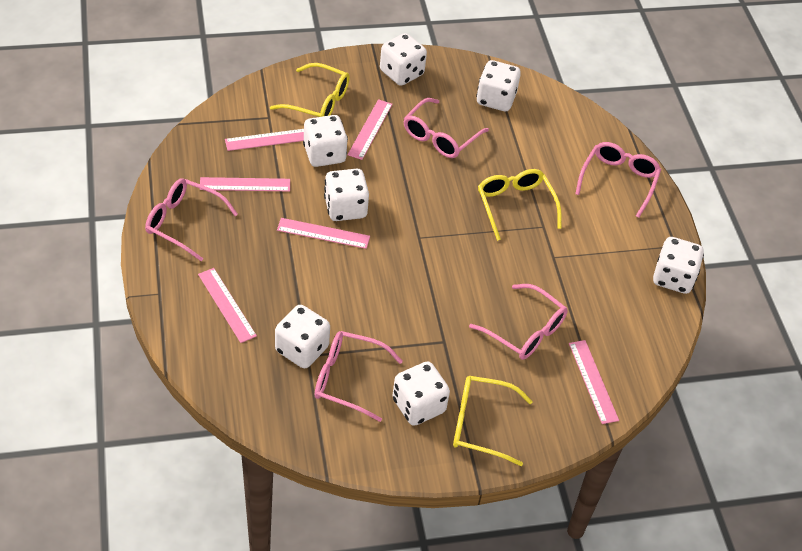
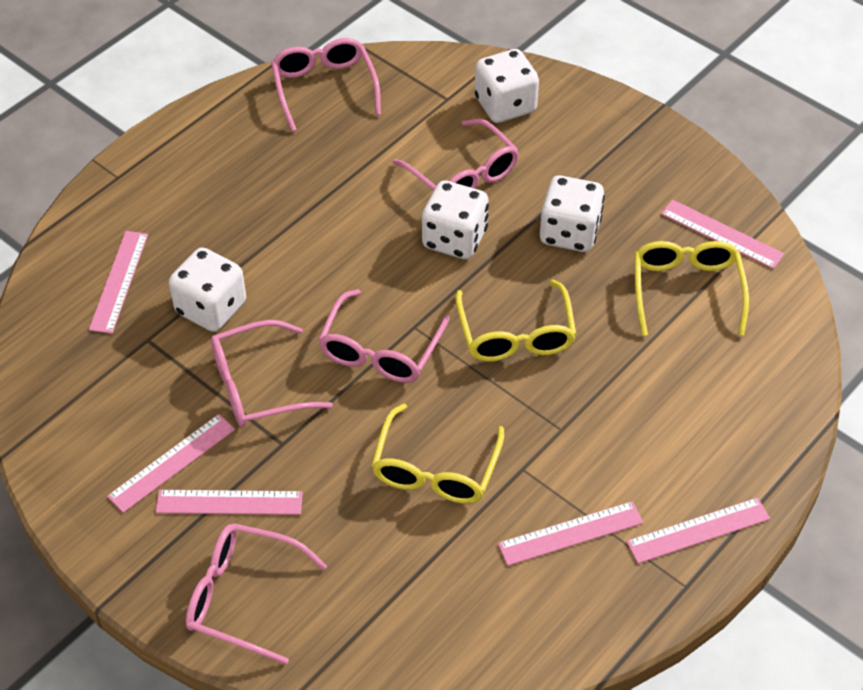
white dice: 7 -> 4

